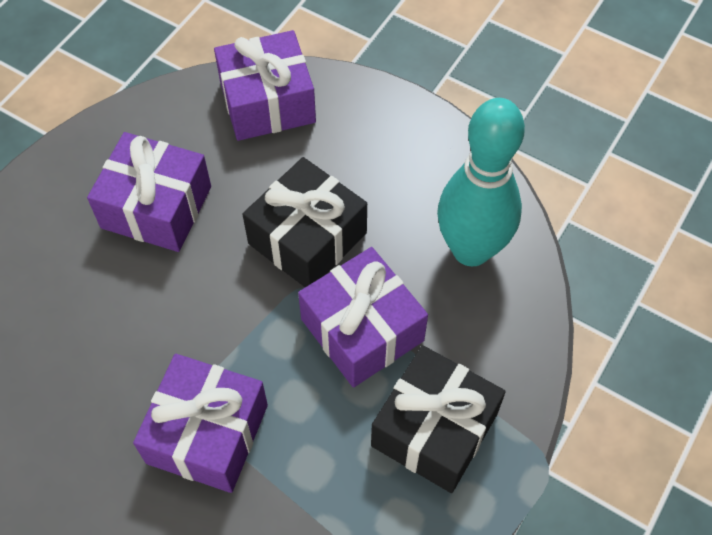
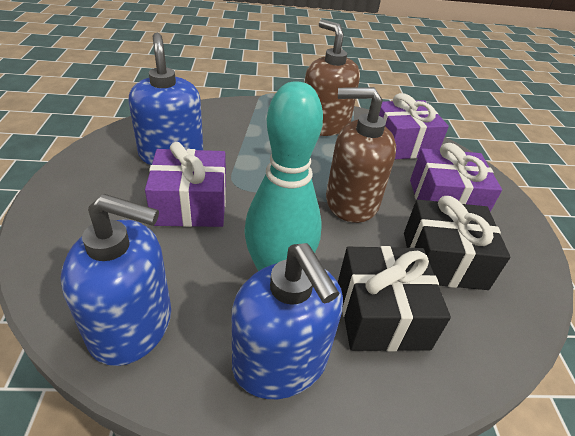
blue soap dispenser: 0 -> 3
brown soap dispenser: 0 -> 2
purple gift: 4 -> 3

